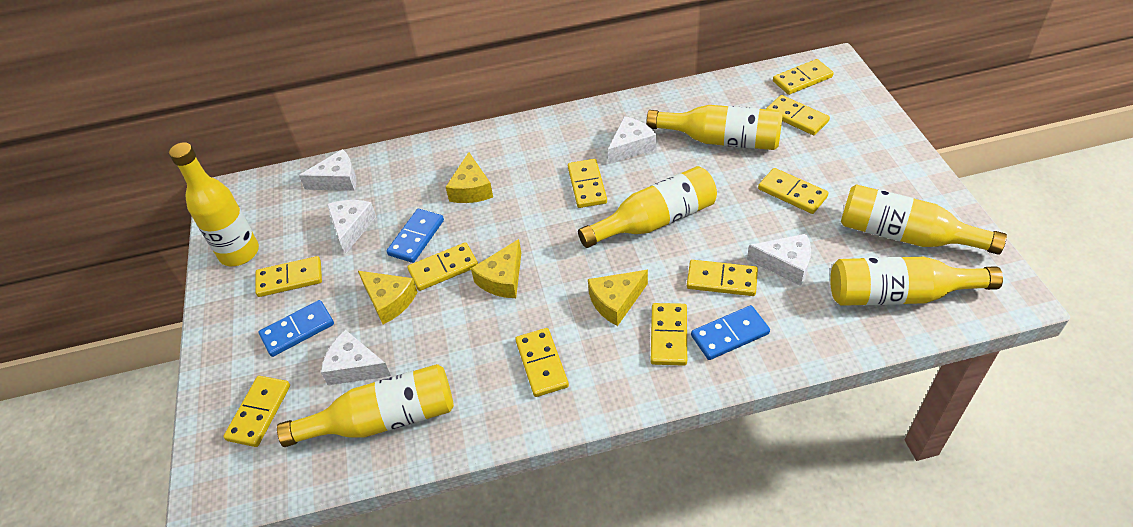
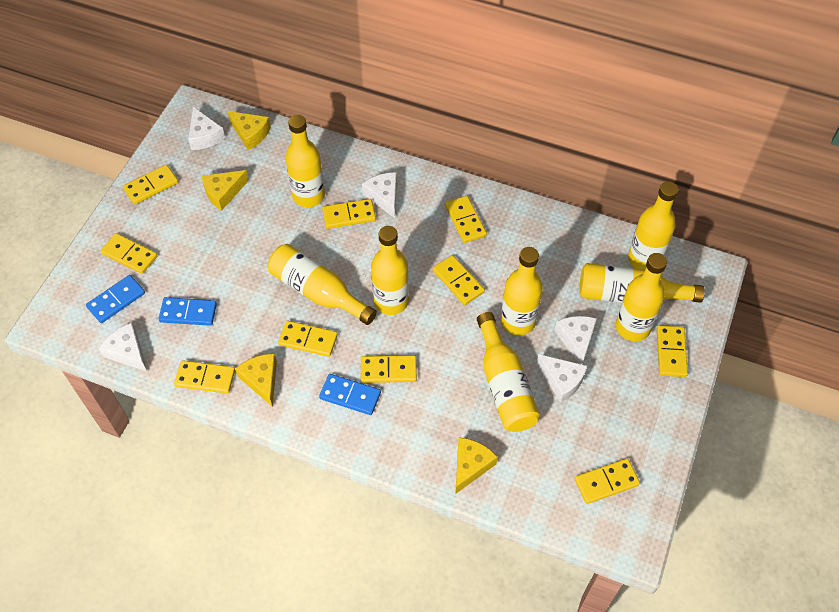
yellow bottle: 6 -> 8

